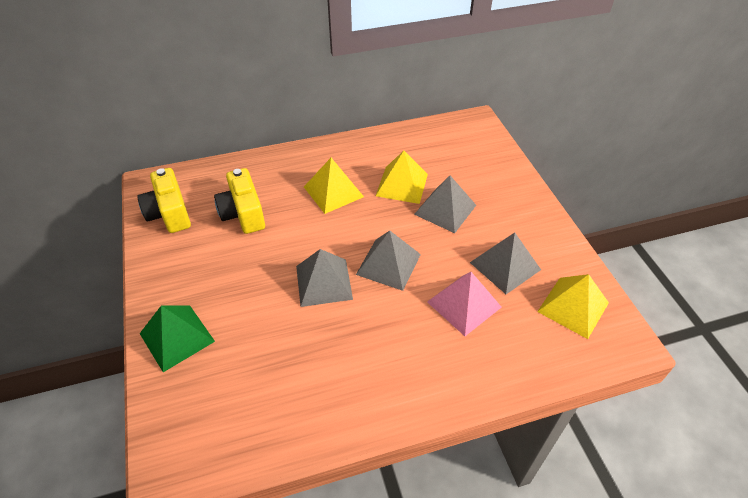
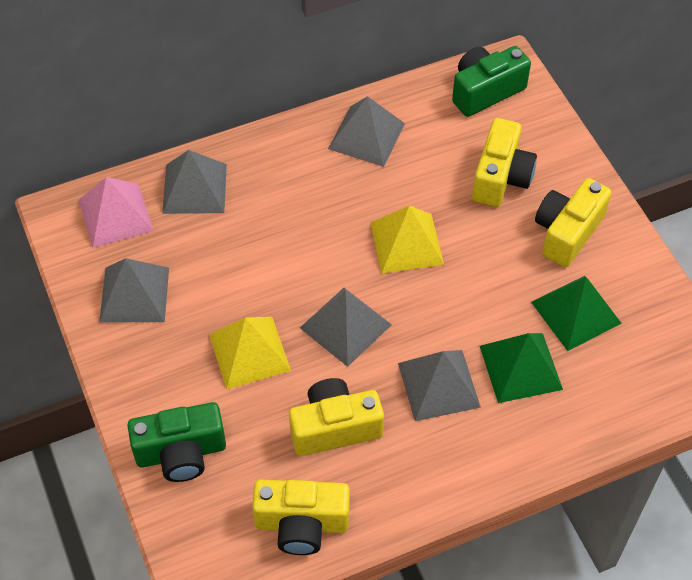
green camera: 0 -> 2
green pyramid: 1 -> 2
grey pyramid: 4 -> 5
yellow camera: 2 -> 4
yellow pyramid: 3 -> 2

